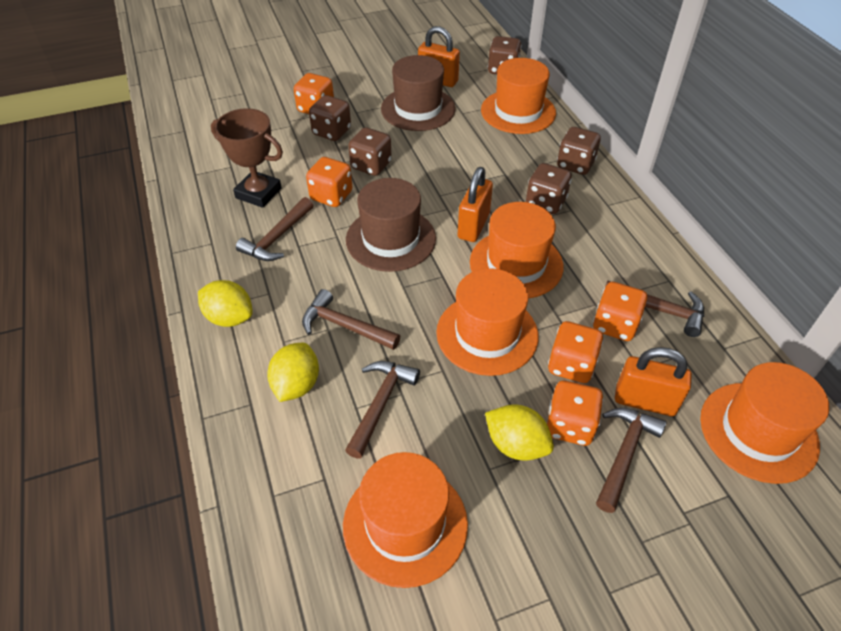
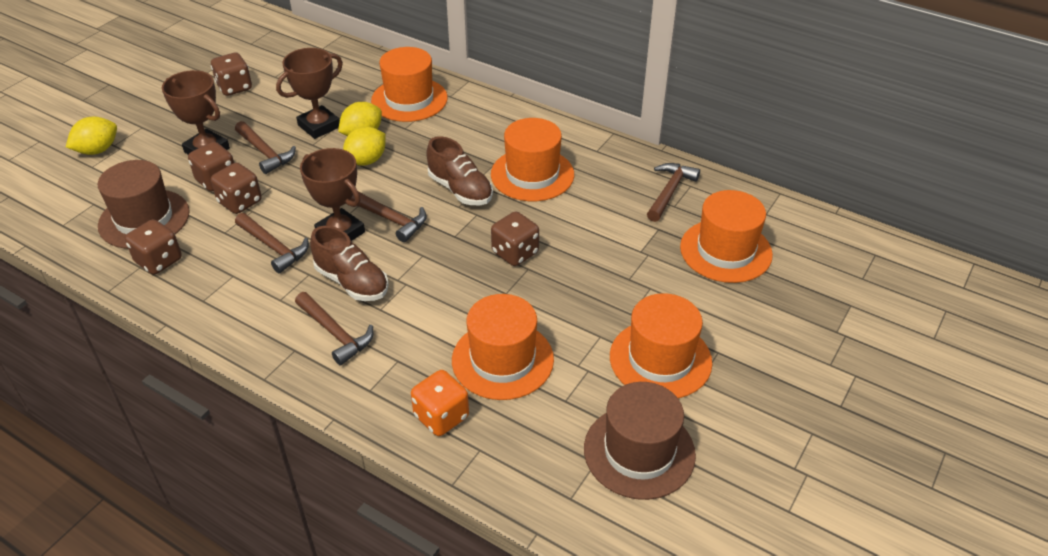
brown shoe: 0 -> 2
brown trophy: 1 -> 3
orange dice: 5 -> 1
orange padlock: 3 -> 0

